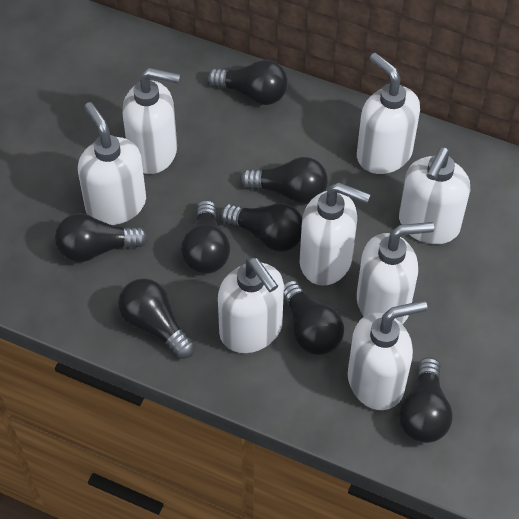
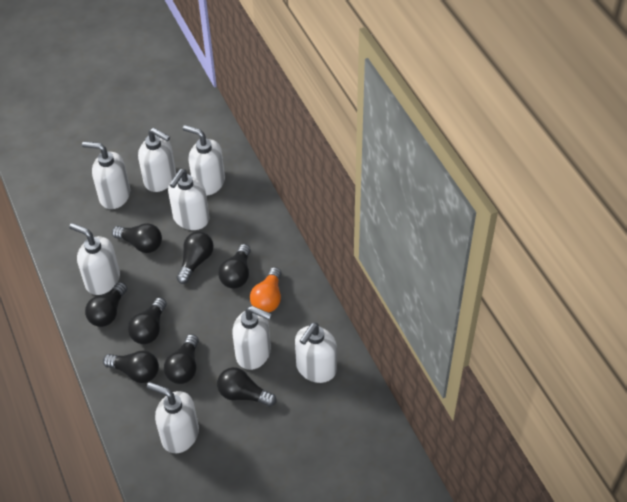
orange light bulb: 0 -> 1

